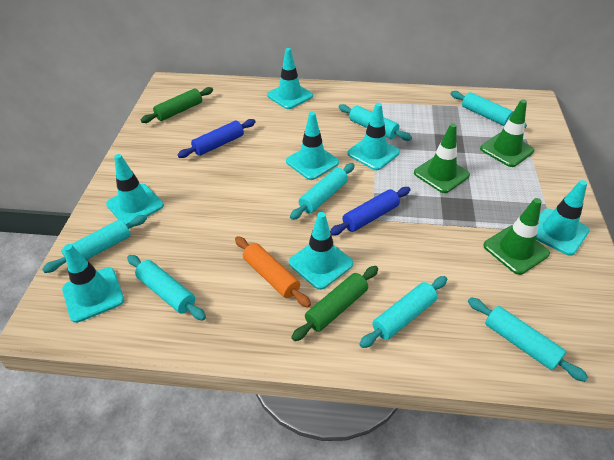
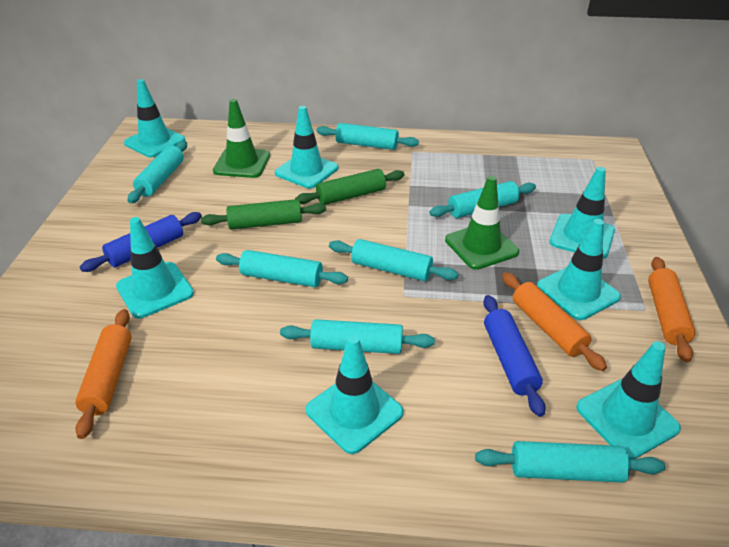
green traffic cone: 3 -> 2
orange rolling pin: 1 -> 3

